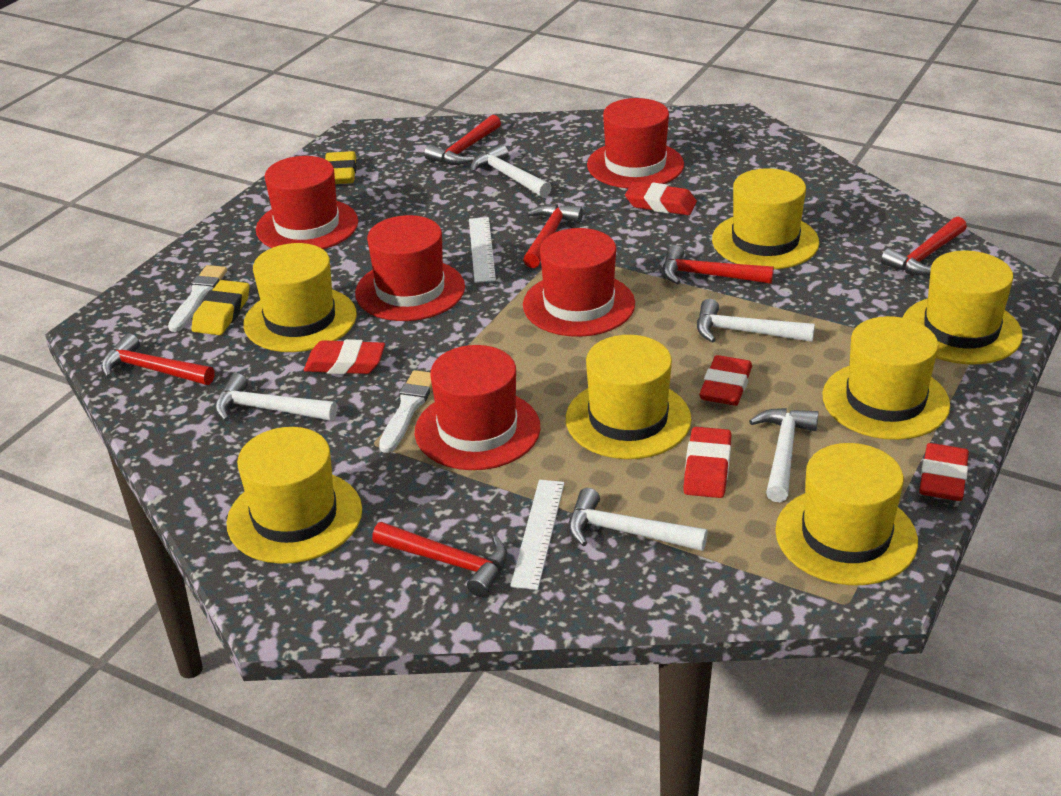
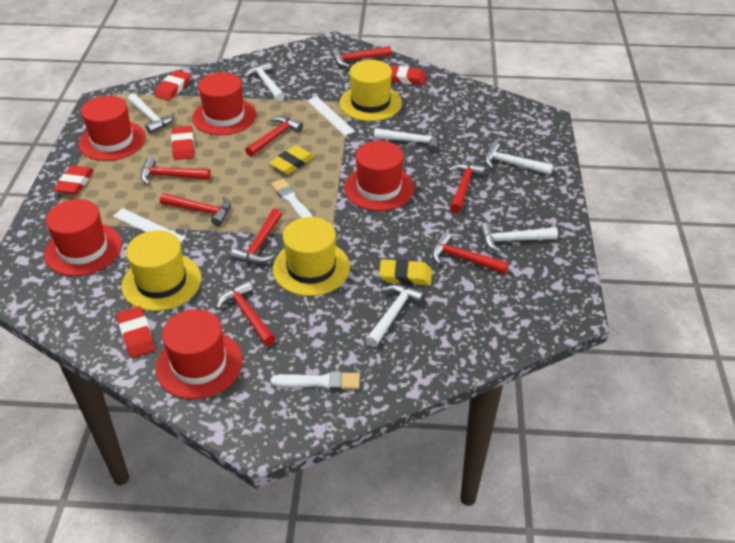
red hammer: 6 -> 8
white hammer: 5 -> 6
yellow hat: 7 -> 3

